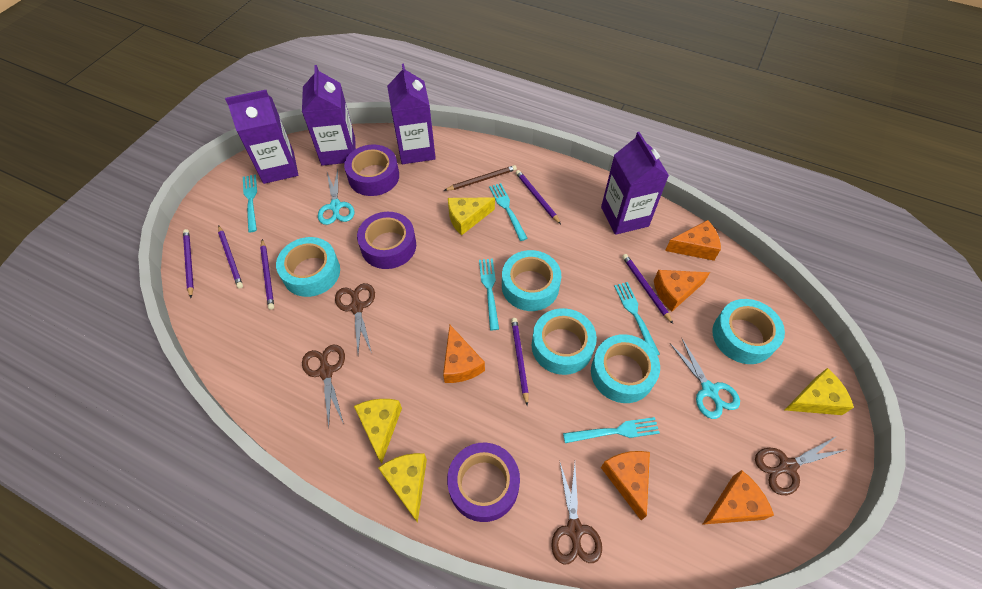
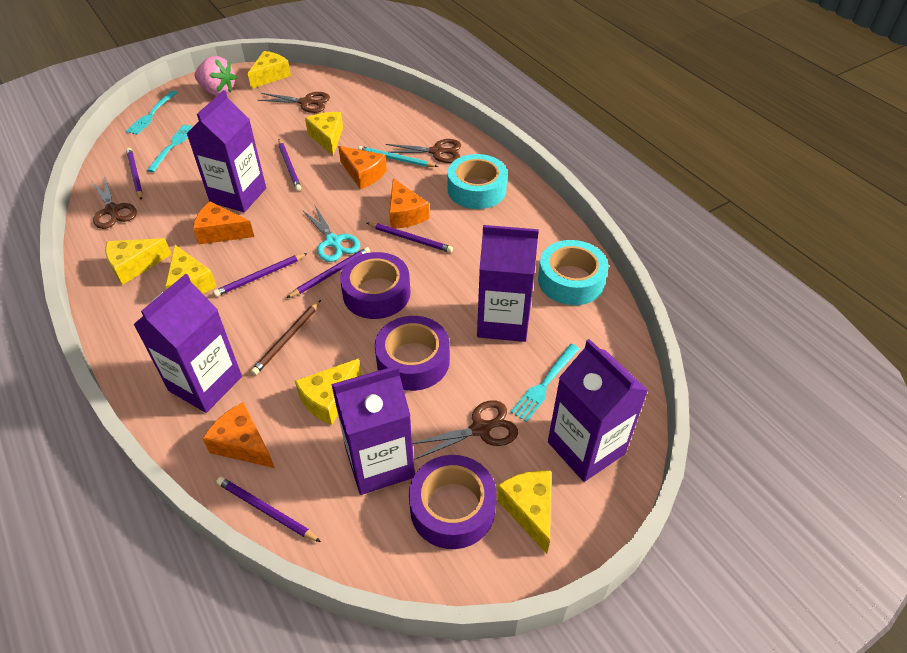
orange cheese: 5 -> 4
pink strawberry: 0 -> 1
purple carton: 4 -> 5
turquoise fork: 5 -> 3
turquoise pencil: 0 -> 1
turquoise scissors: 2 -> 1
turquoise tape: 5 -> 2
yellow cheese: 4 -> 6

